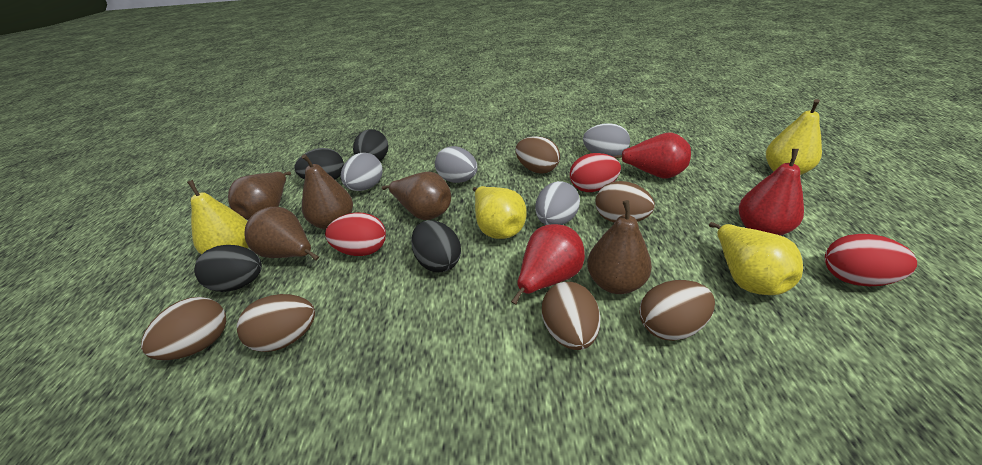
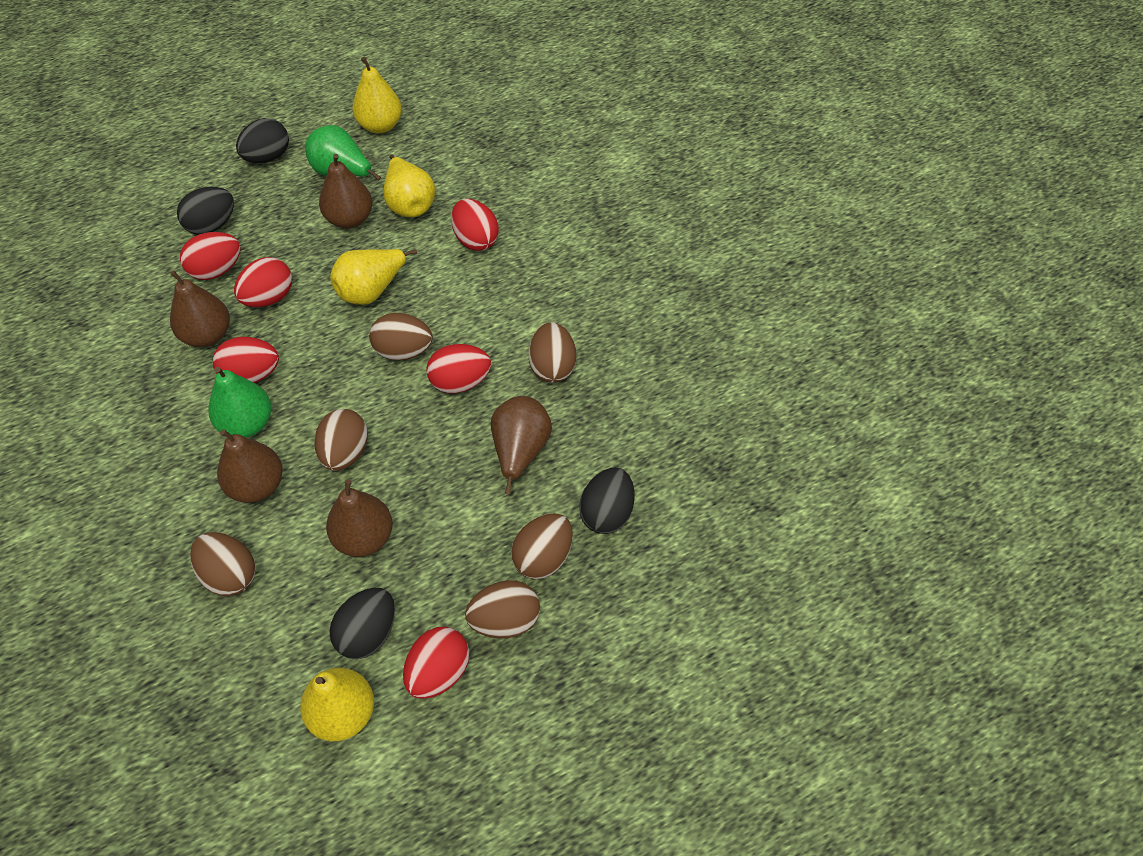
green pear: 0 -> 2
grey egg: 4 -> 0
red egg: 3 -> 6
red pear: 3 -> 0

